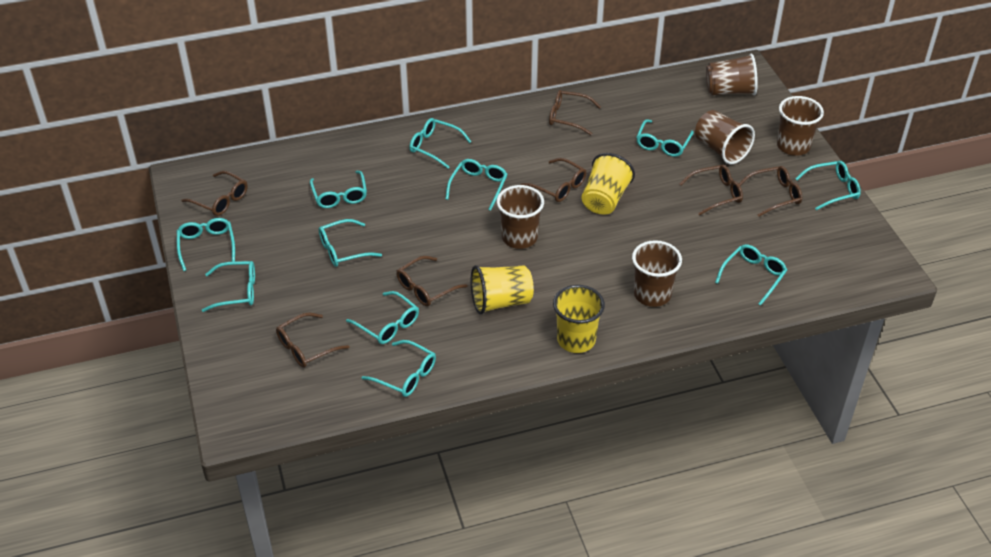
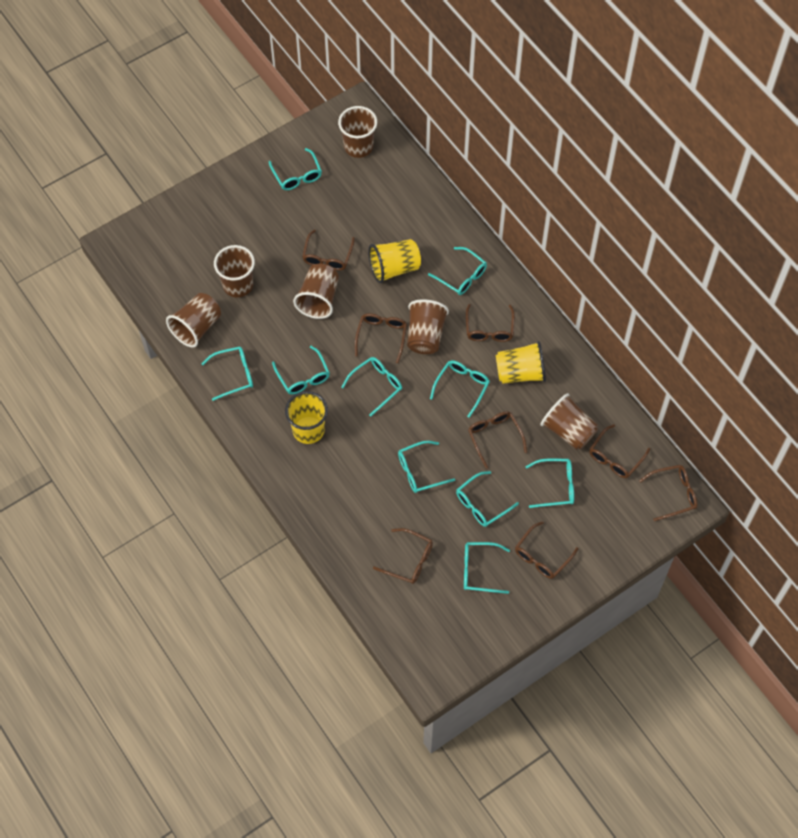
brown cup: 5 -> 6
brown glasses: 7 -> 8
turquoise glasses: 11 -> 10

